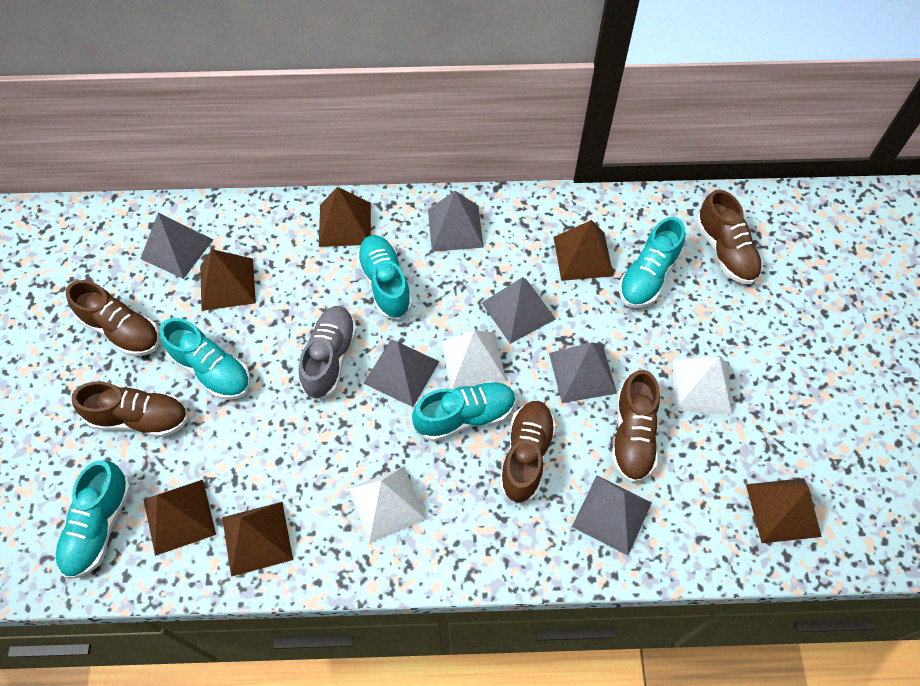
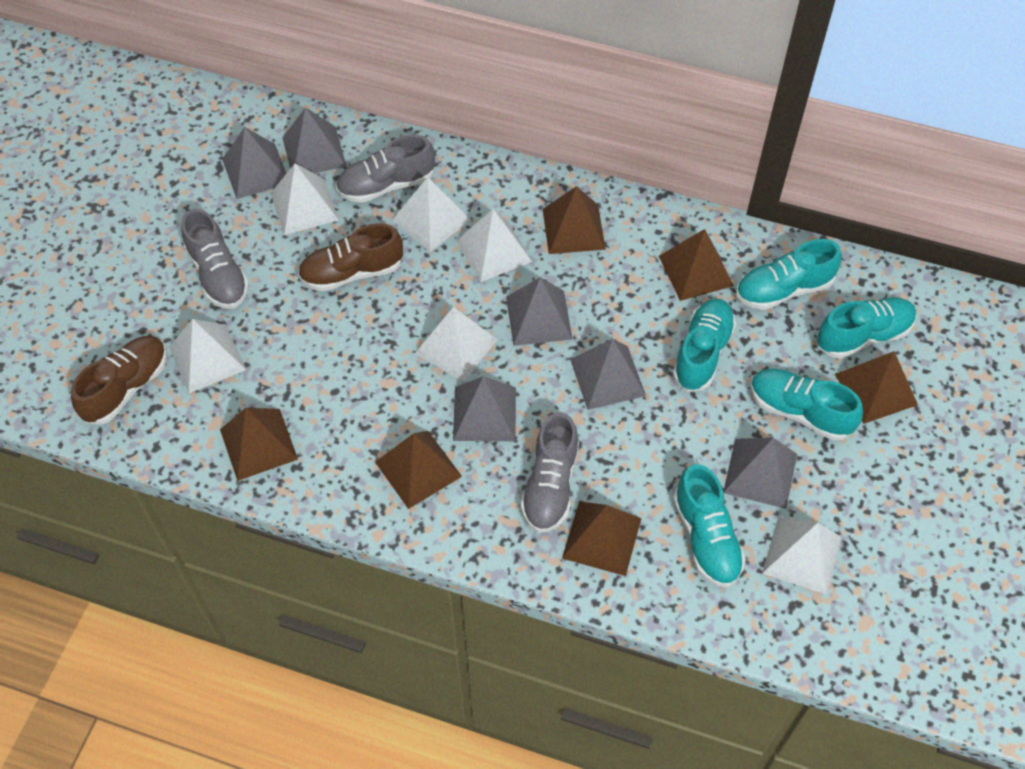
brown shoe: 5 -> 2
grey shoe: 1 -> 3
white pyramid: 3 -> 6

